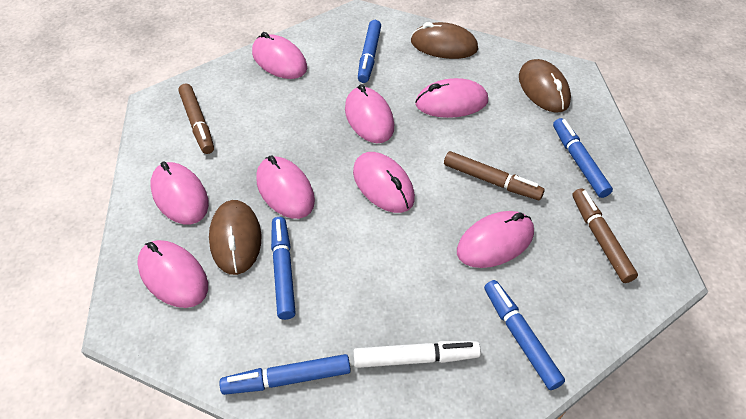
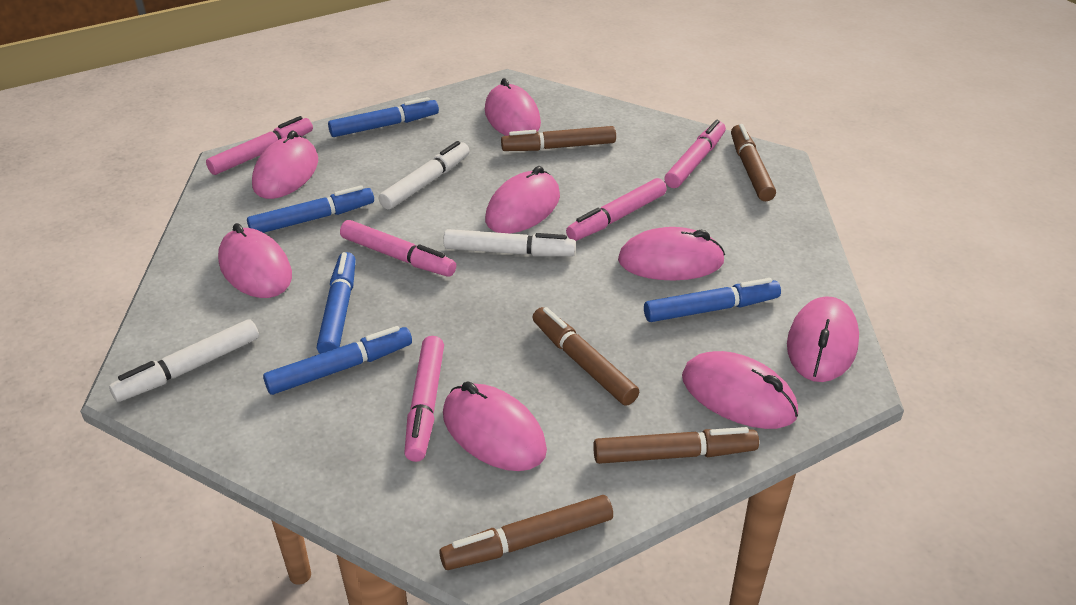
brown marker: 3 -> 5
brown mouse: 3 -> 0
pink marker: 0 -> 5
white marker: 1 -> 3

